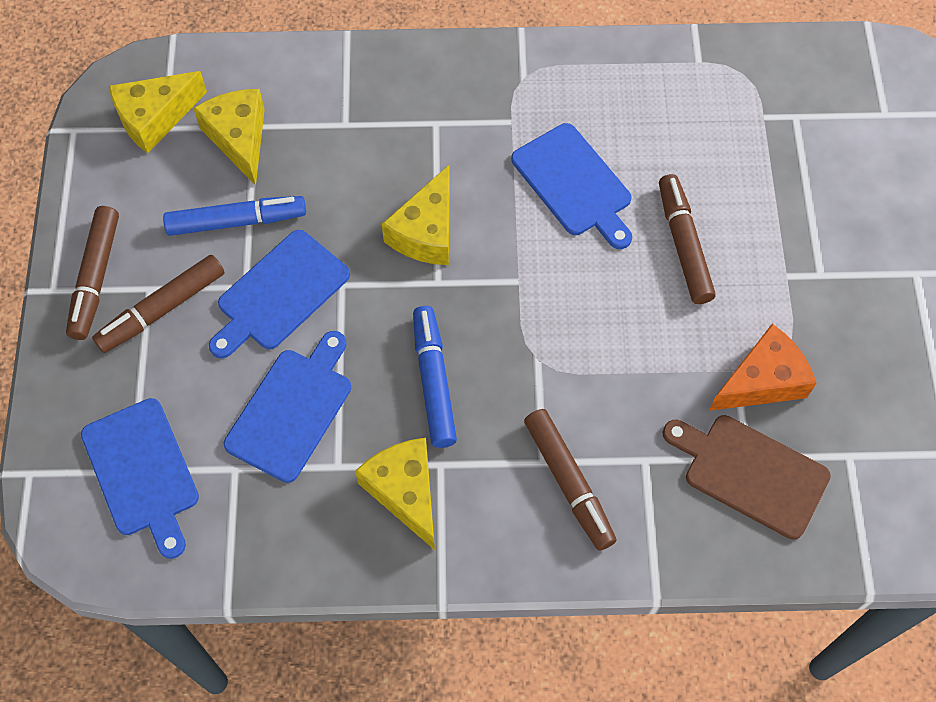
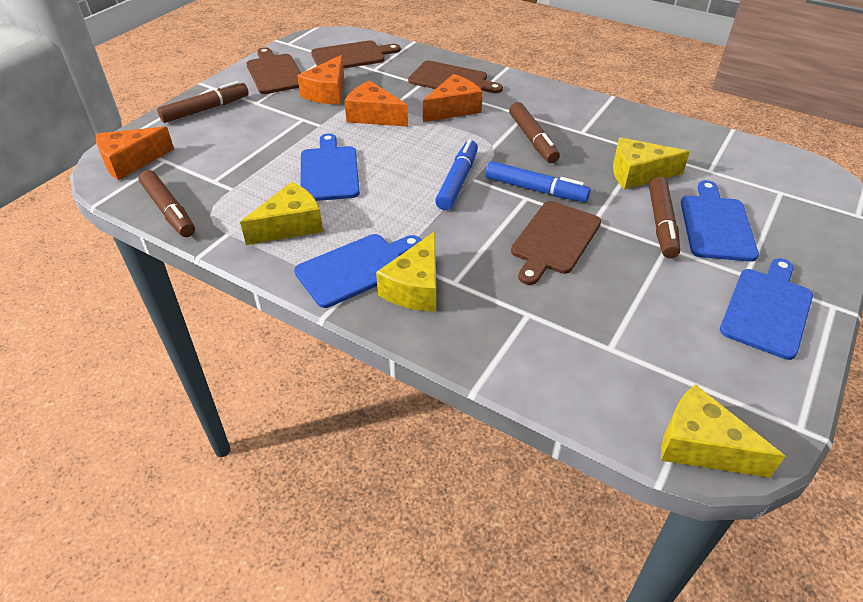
brown cutting board: 1 -> 4
orange cheese: 1 -> 4

